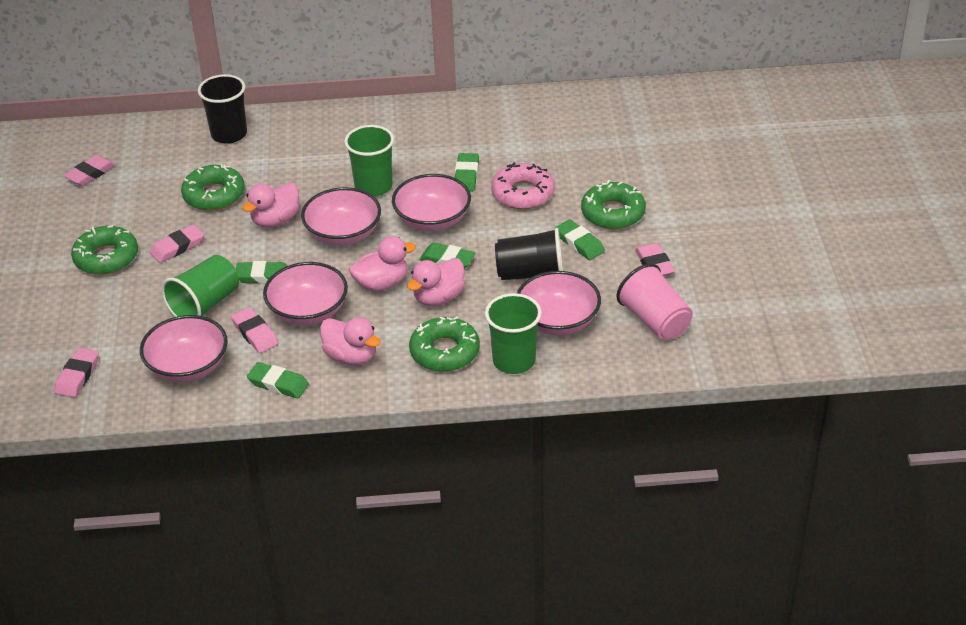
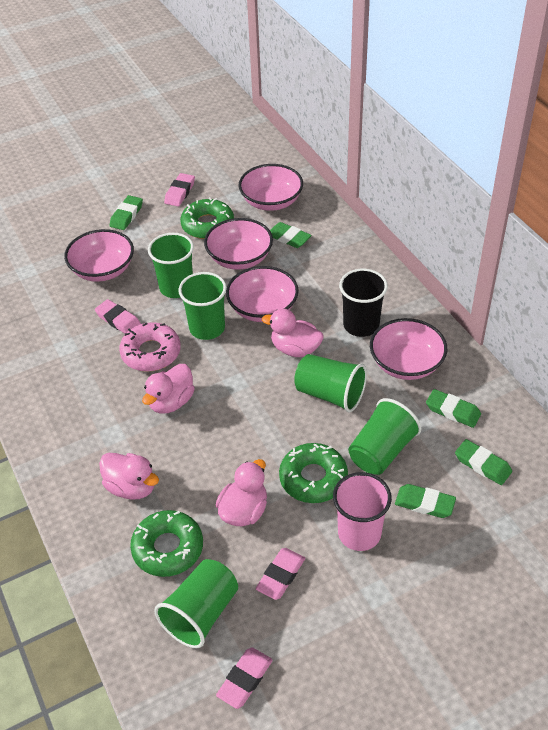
black cup: 2 -> 1
green cup: 3 -> 5
green donut: 4 -> 3
pink eraser: 5 -> 4

